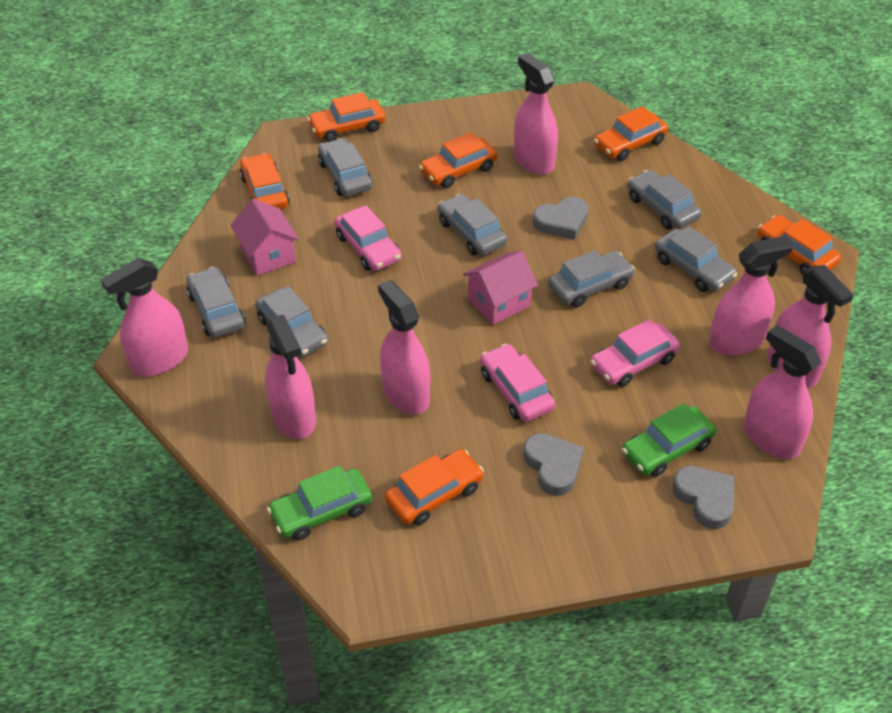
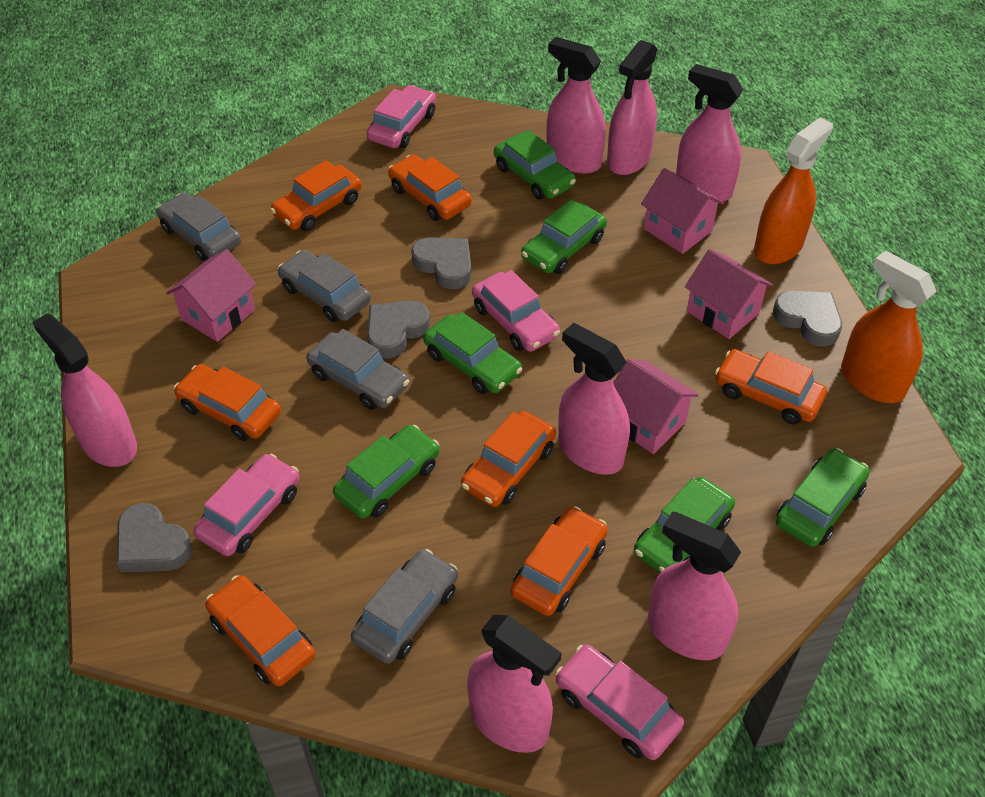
green car: 2 -> 6
grey car: 7 -> 4
grey heart: 3 -> 4
orange car: 6 -> 7
orange spray bottle: 0 -> 2
pink car: 3 -> 4
pink house: 2 -> 4

